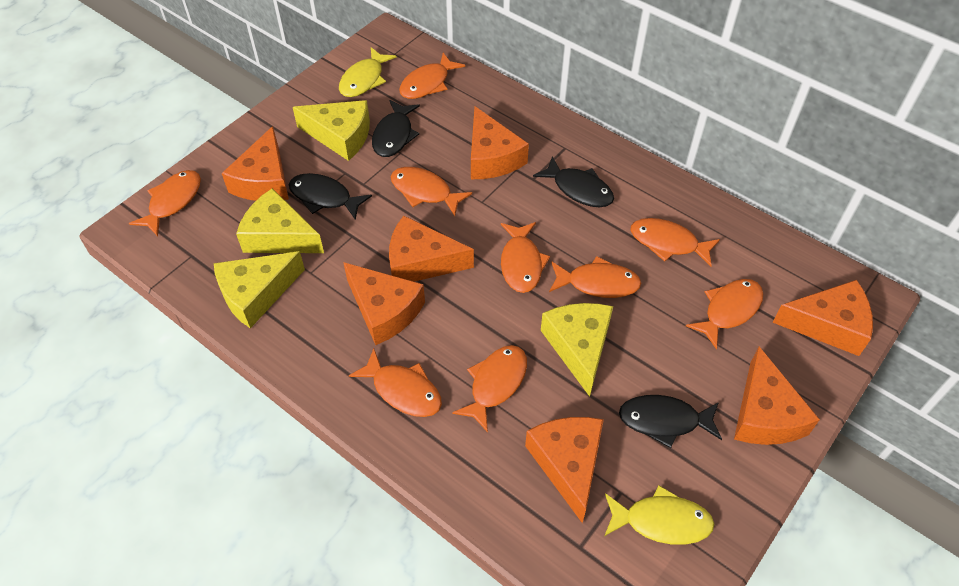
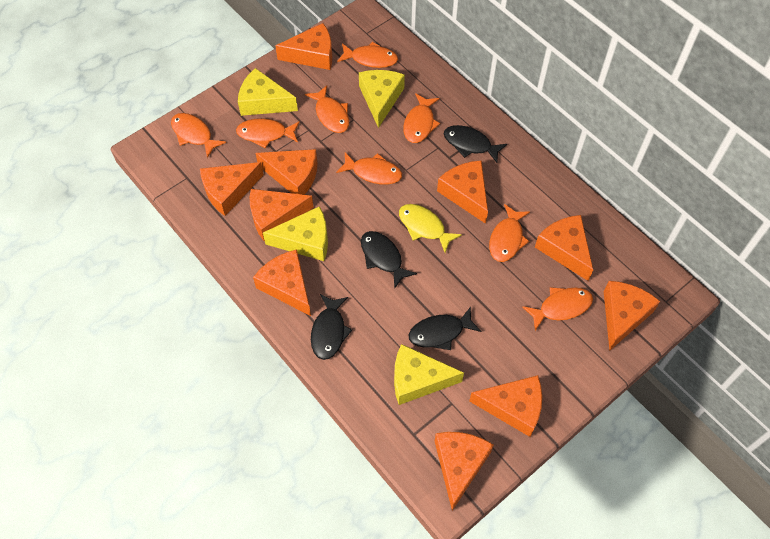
orange cheese: 7 -> 10
orange fish: 9 -> 8
yellow fish: 2 -> 1

